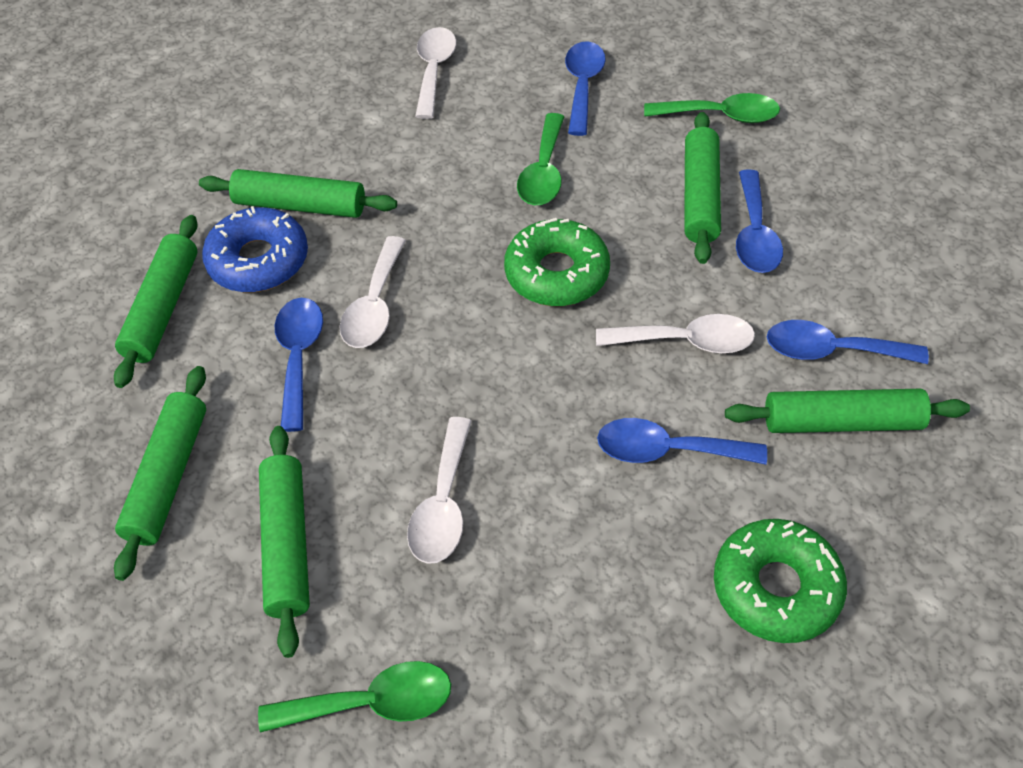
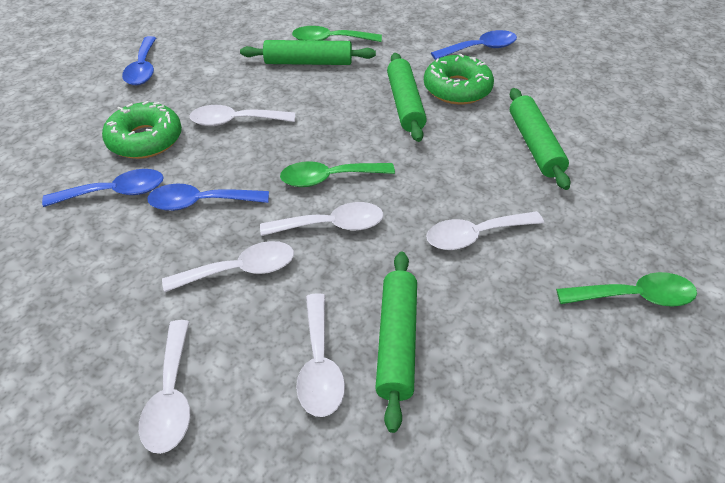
blue donut: 1 -> 0
blue spoon: 5 -> 4
green rolling pin: 6 -> 4
white spoon: 4 -> 6

